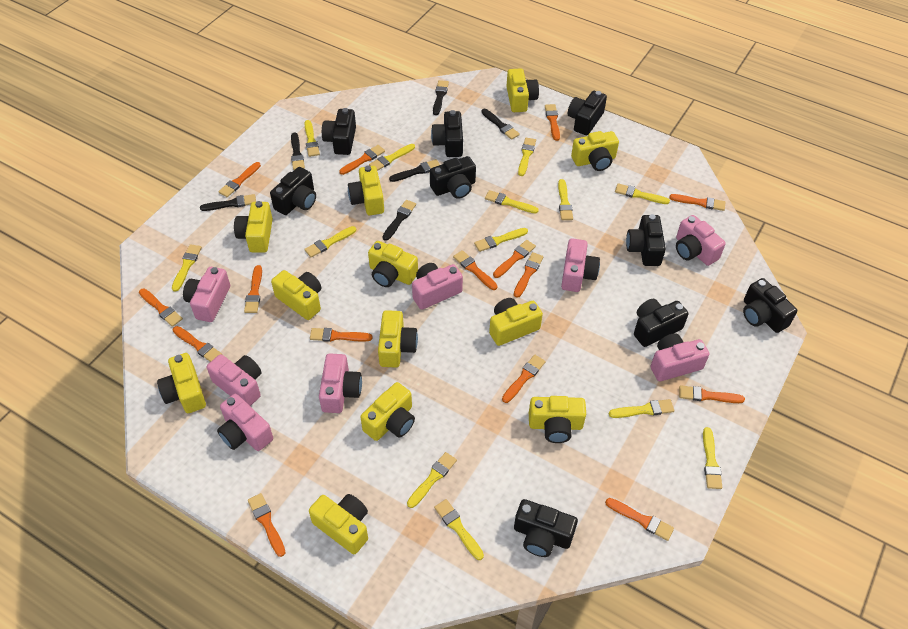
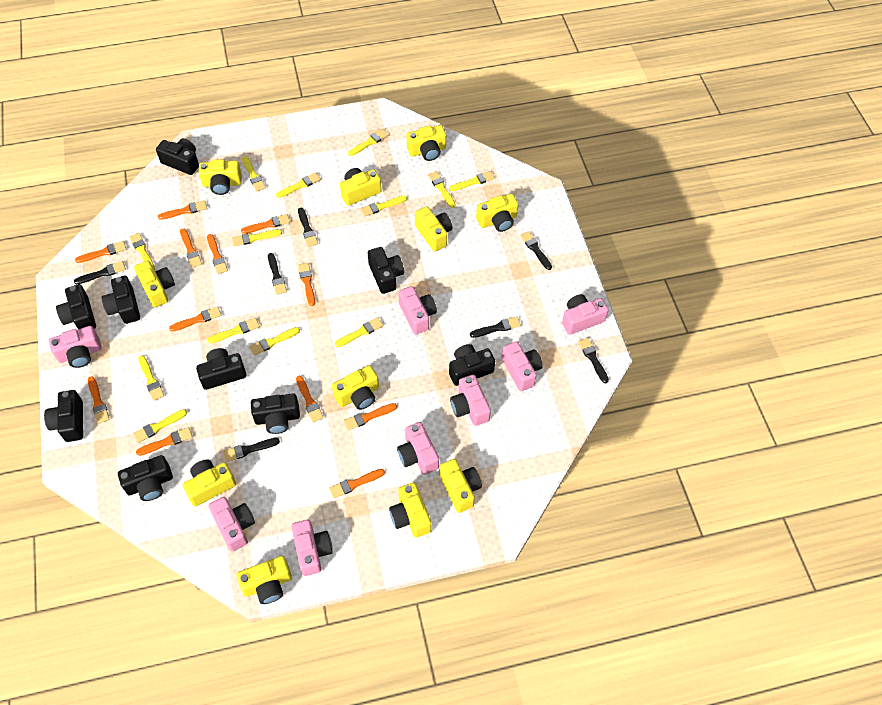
black brush: 6 -> 7
orange brush: 15 -> 12
yellow camera: 12 -> 11

